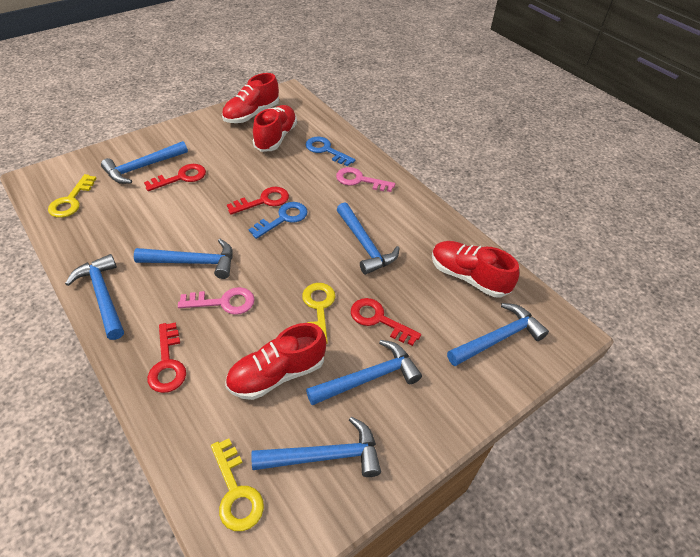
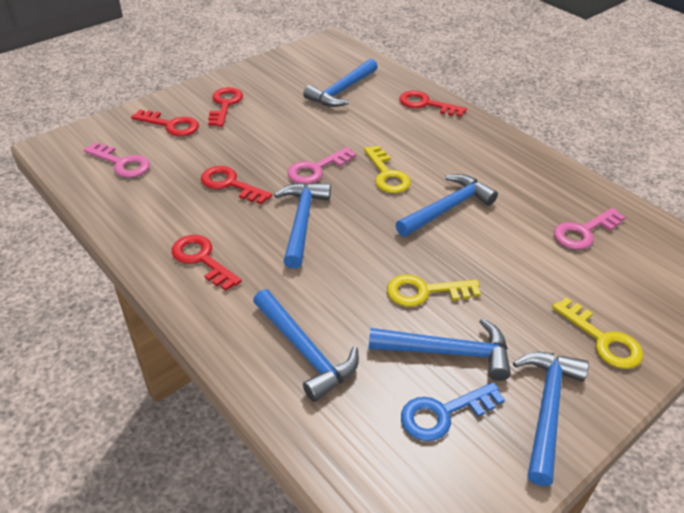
blue hammer: 7 -> 6
blue key: 2 -> 1
pink key: 2 -> 3
red key: 4 -> 5
red shoe: 4 -> 0

